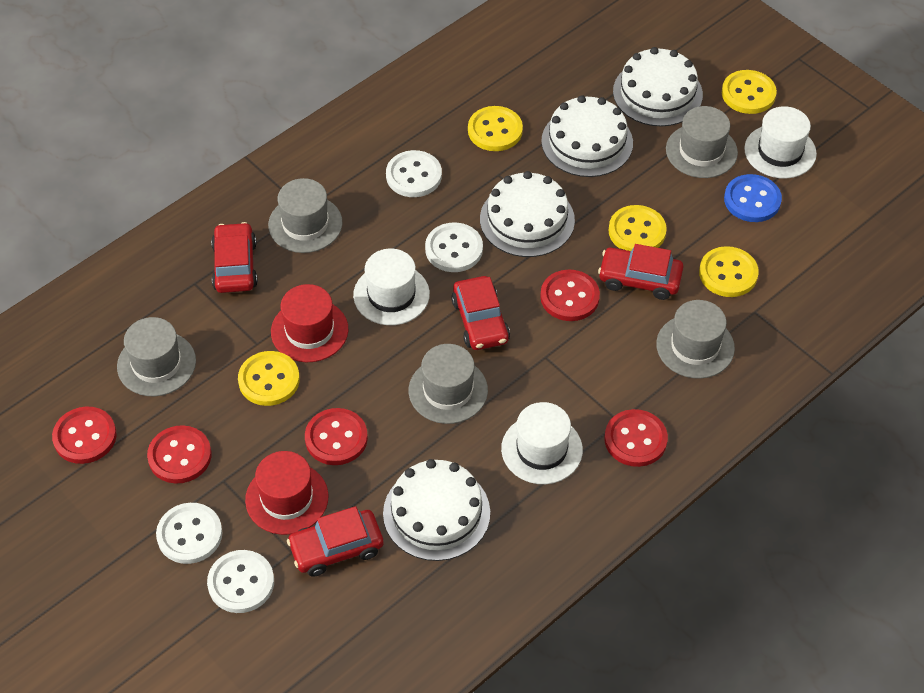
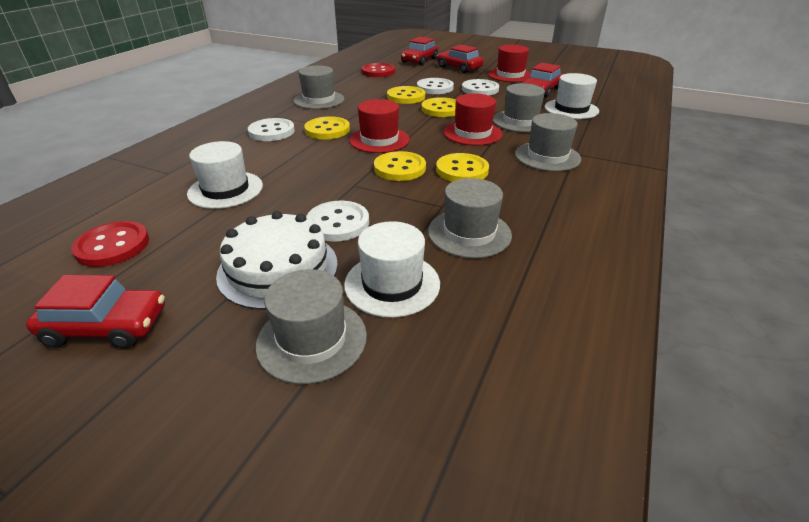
blue button: 1 -> 0
red button: 5 -> 2
red hat: 2 -> 3
white cake: 4 -> 1

